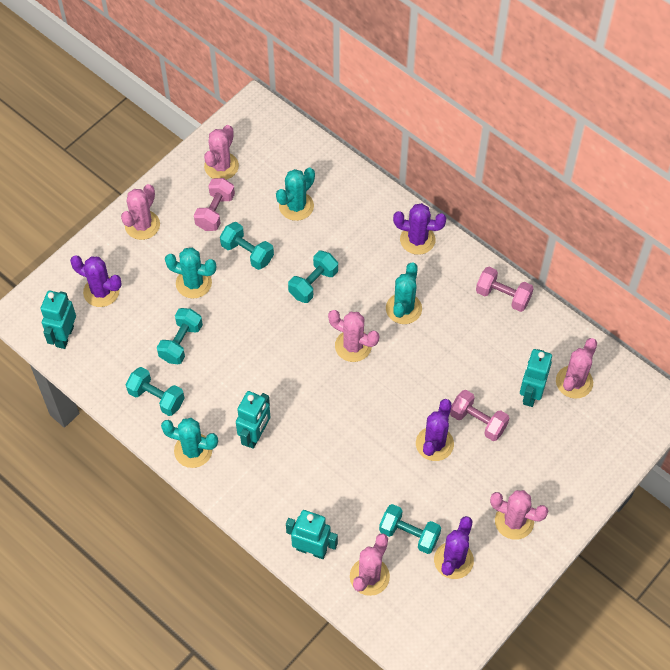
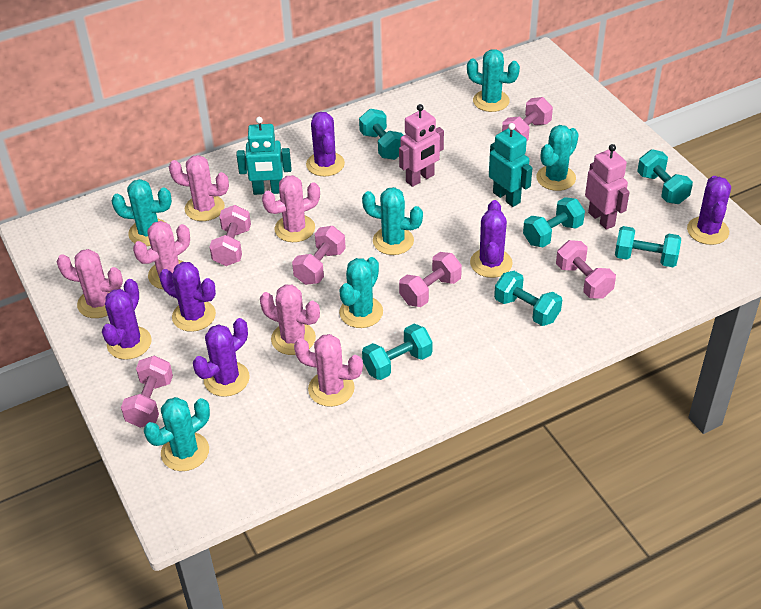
pink dumbbell: 3 -> 6
pink robot: 0 -> 2
purple cactus: 4 -> 6
turquoise cactus: 4 -> 6
turquoise dumbbell: 5 -> 6
turquoise robot: 4 -> 2

